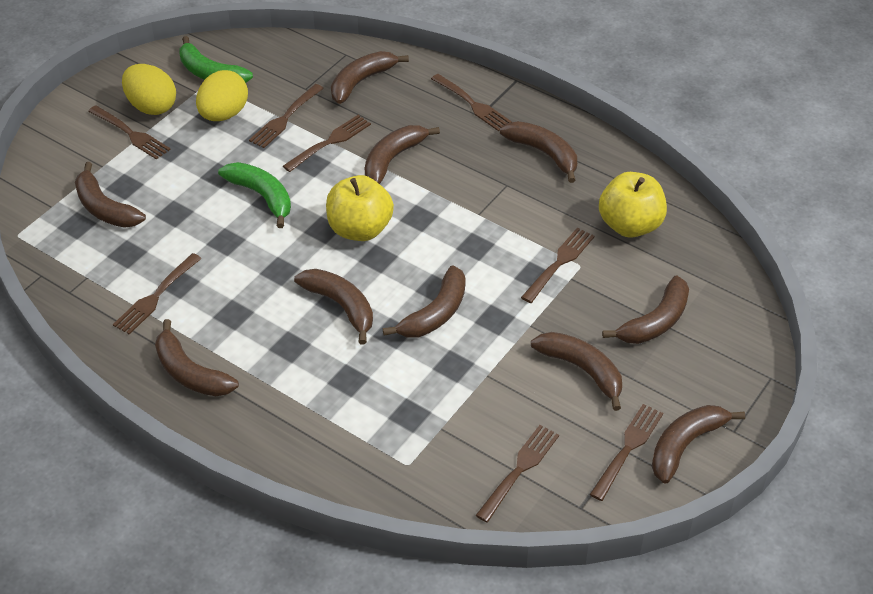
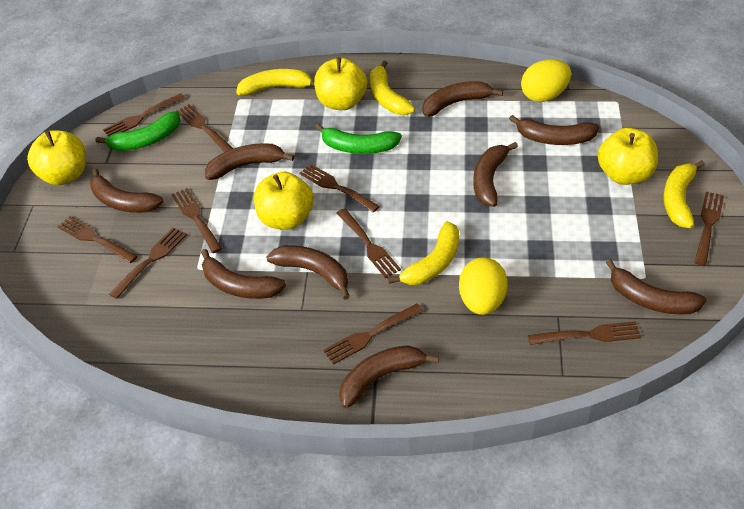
brown banana: 10 -> 9
brown fork: 8 -> 10
yellow apple: 2 -> 4
yellow banana: 0 -> 4

